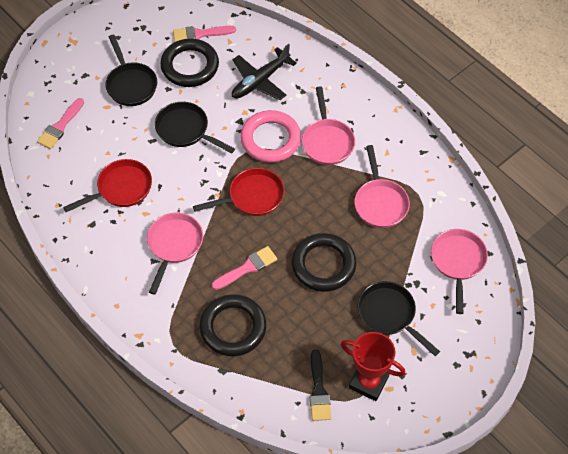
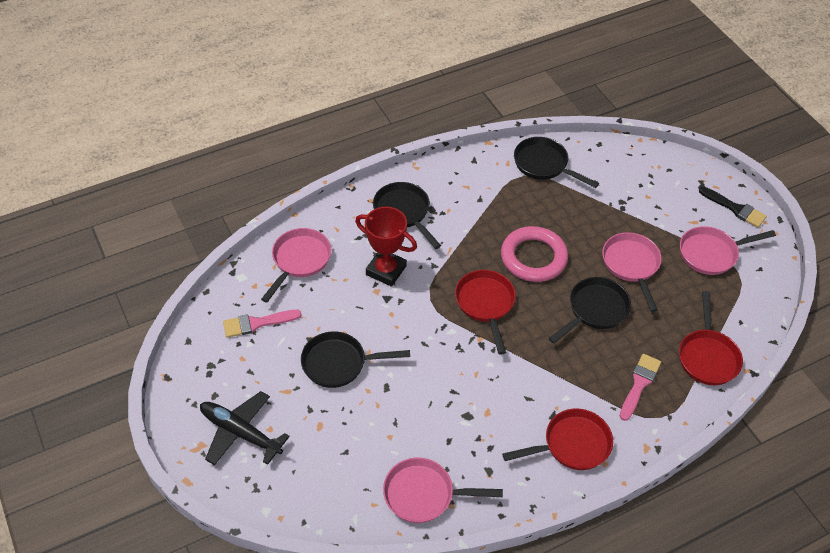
black pan: 3 -> 4
black ring: 3 -> 0
pink brush: 3 -> 2
red pan: 2 -> 3

